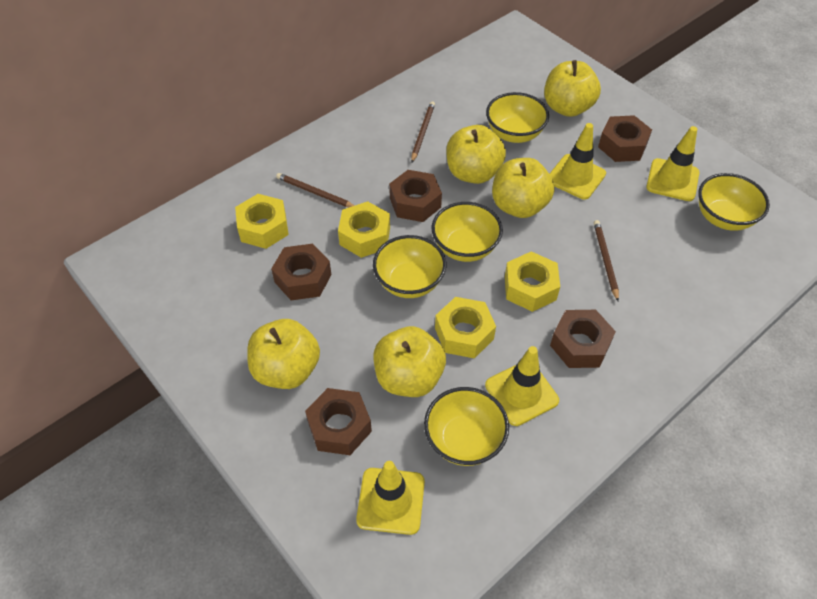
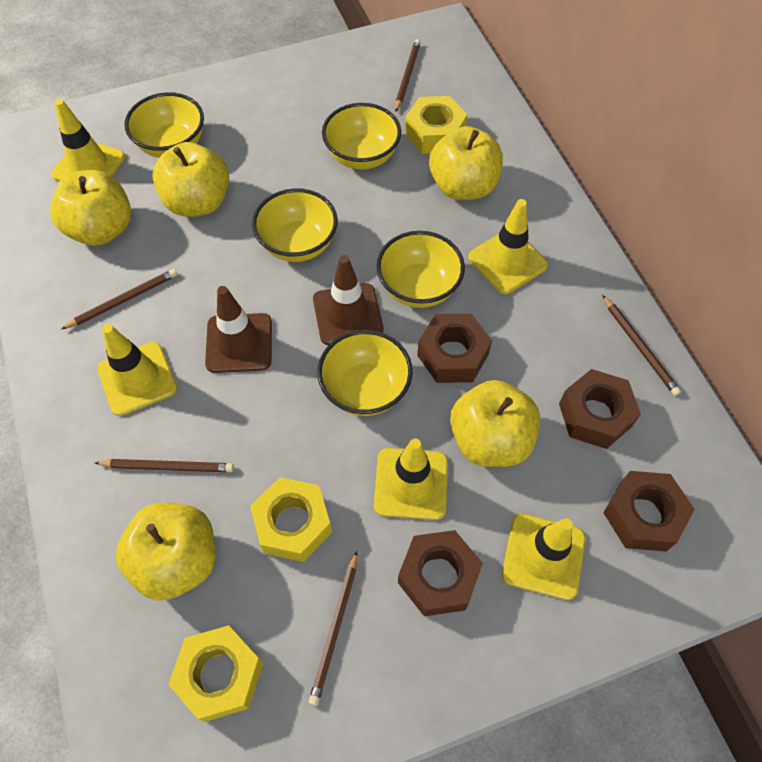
brown nut: 5 -> 4
brown pencil: 3 -> 5
brown traffic cone: 0 -> 2
yellow nut: 4 -> 3
yellow traffic cone: 4 -> 5

